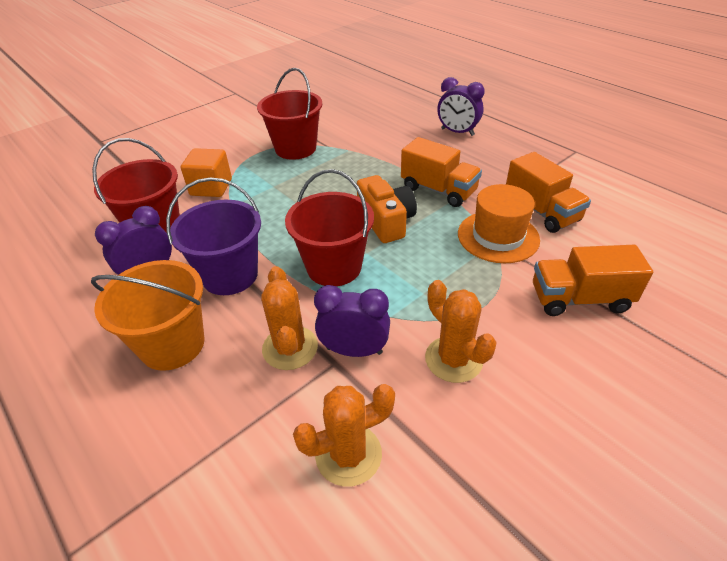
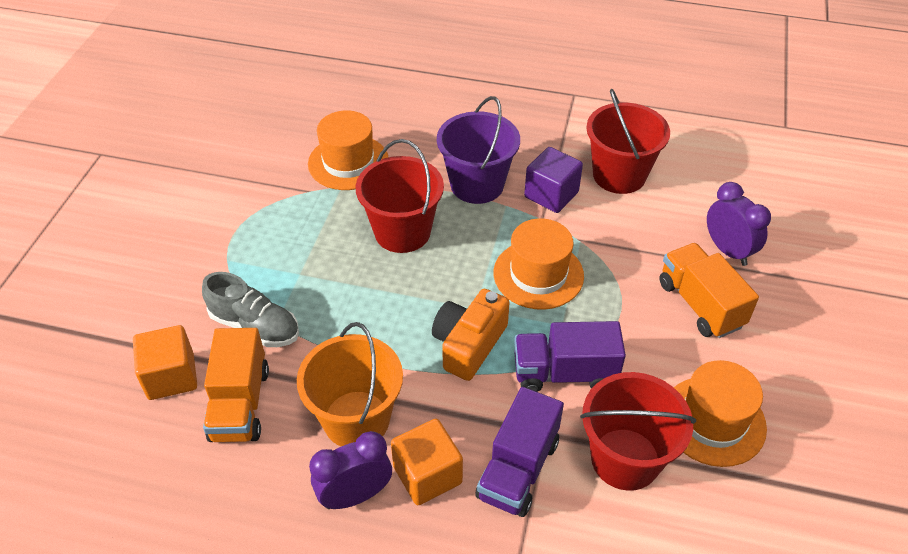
grey shoe: 0 -> 1
orange cactus: 3 -> 0
orange cube: 1 -> 2
orange hat: 1 -> 3
orange truck: 3 -> 2
purple clock: 3 -> 2
purple cube: 0 -> 1
purple truck: 0 -> 2

